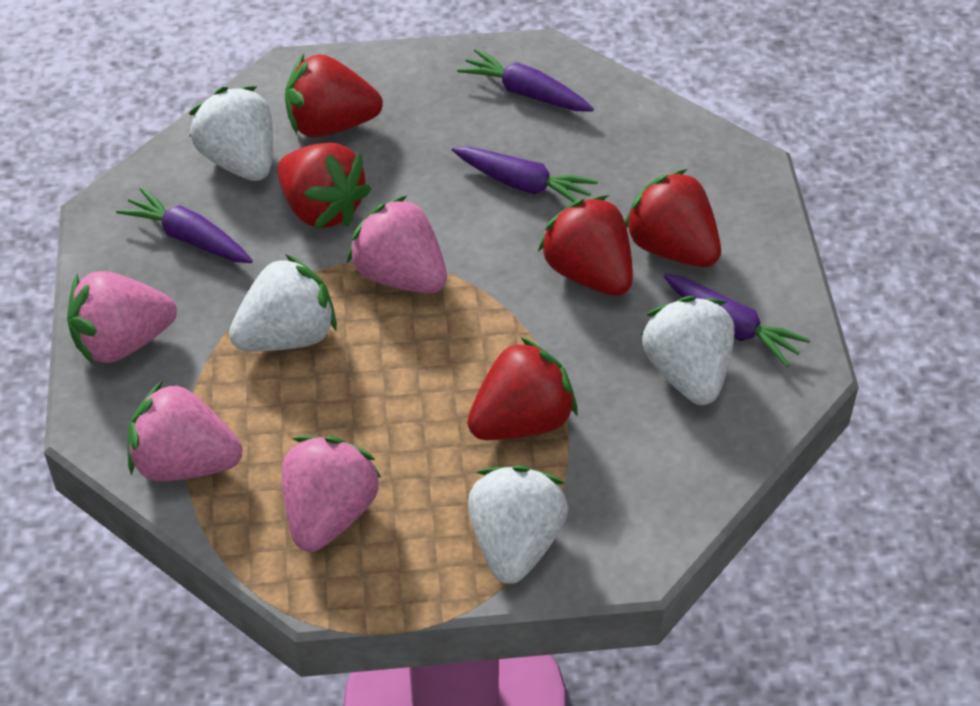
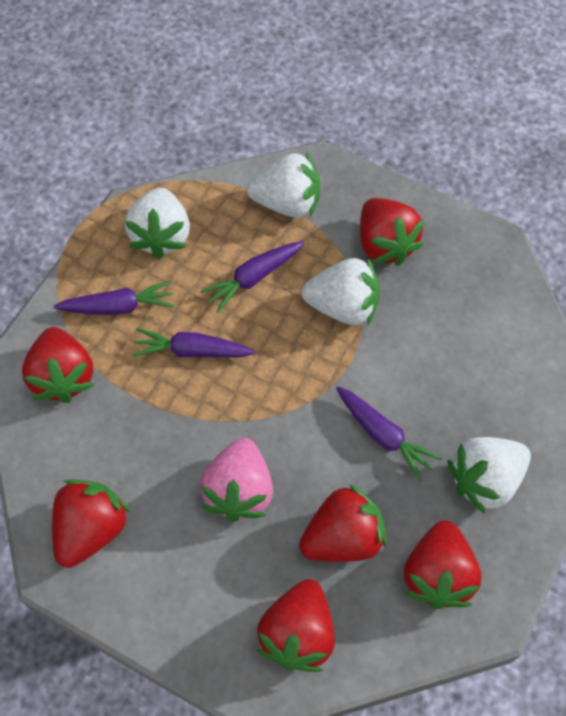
pink strawberry: 4 -> 1
red strawberry: 5 -> 6

